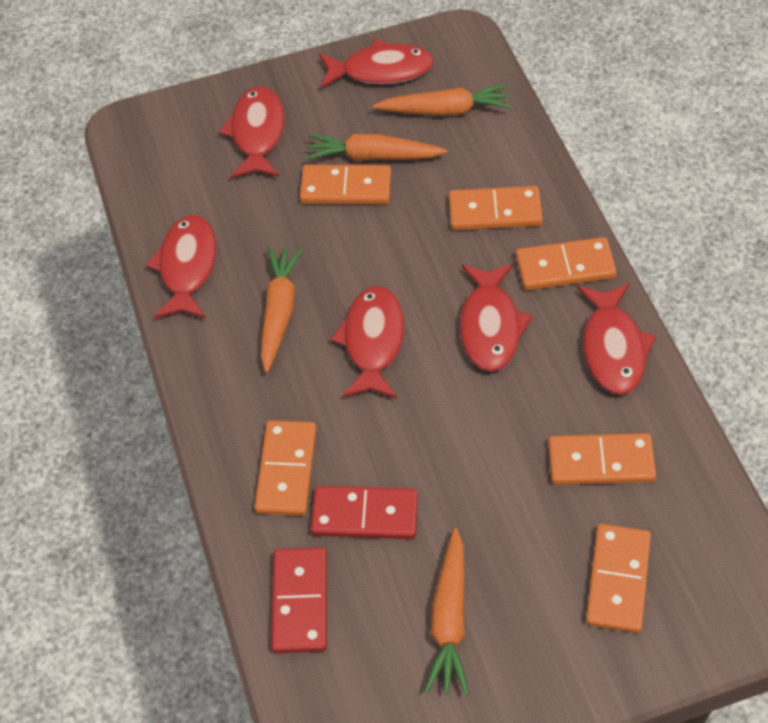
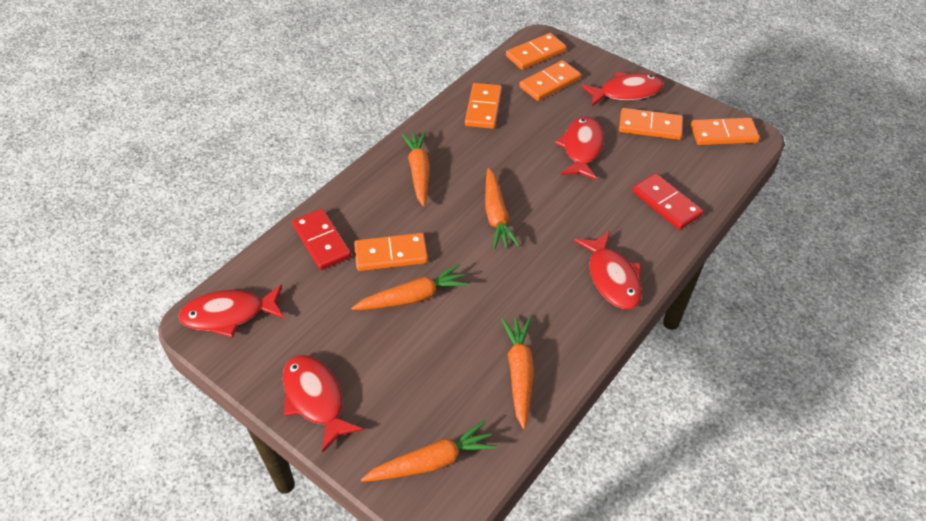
orange carrot: 4 -> 5
red fish: 6 -> 5

